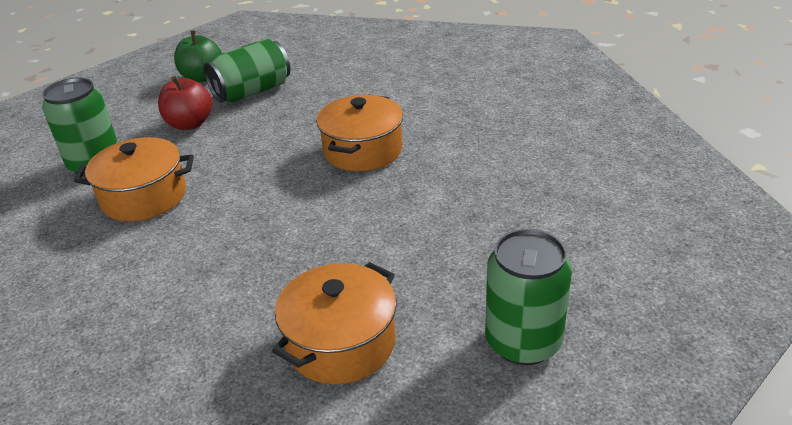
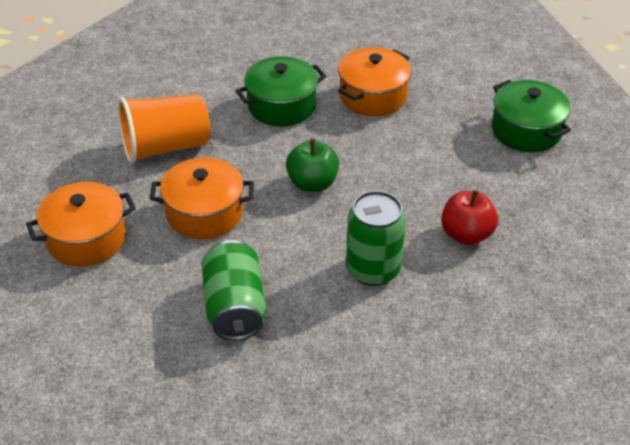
green can: 3 -> 2
green pot: 0 -> 2
orange cup: 0 -> 1

